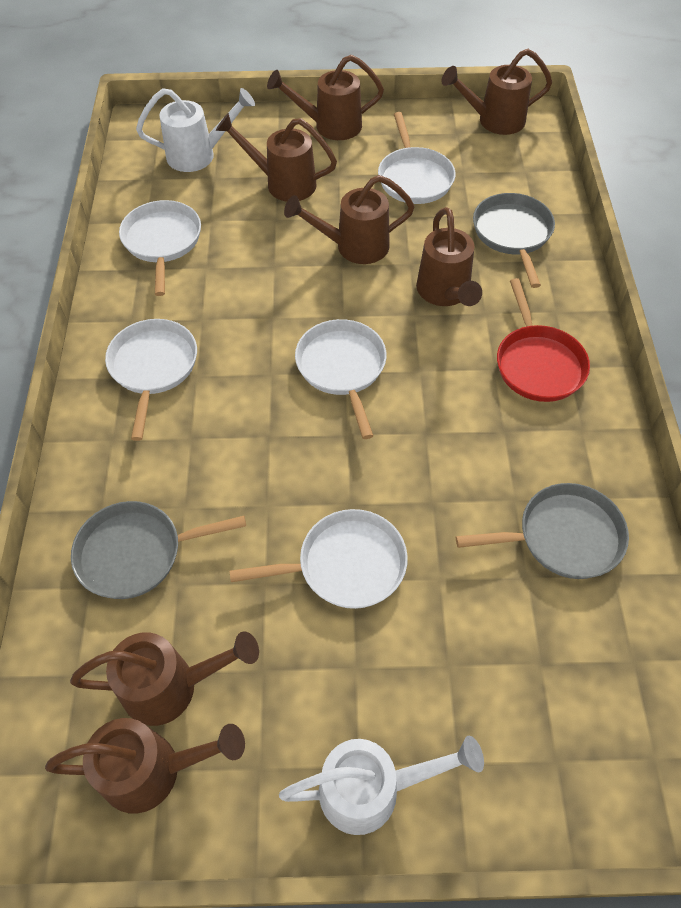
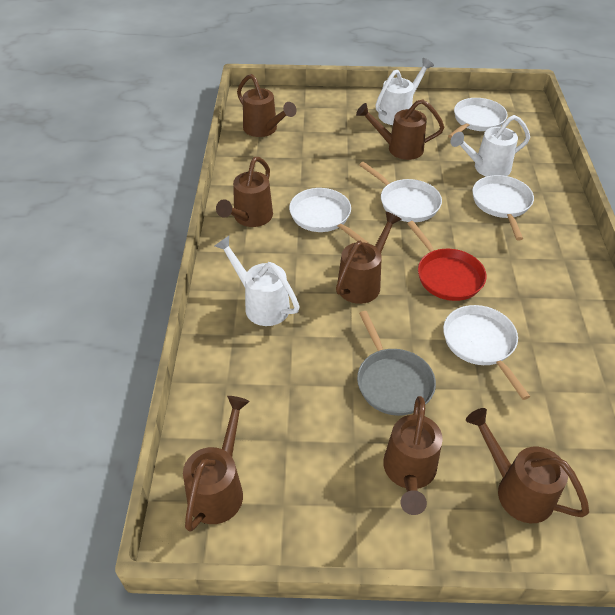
grey pan: 3 -> 1
white watering can: 2 -> 3

